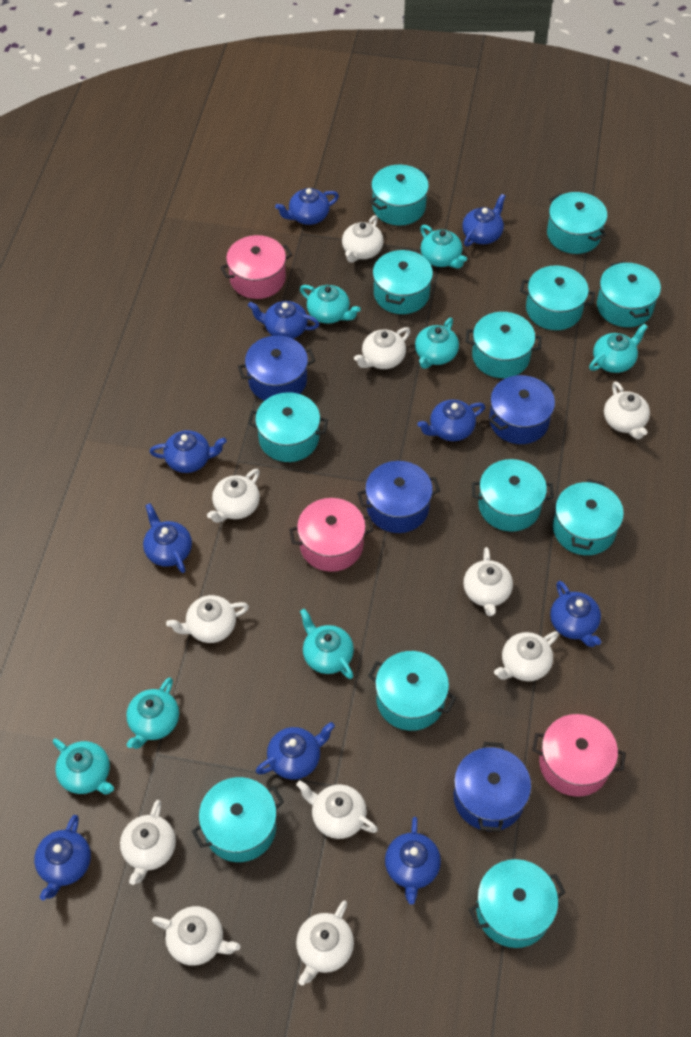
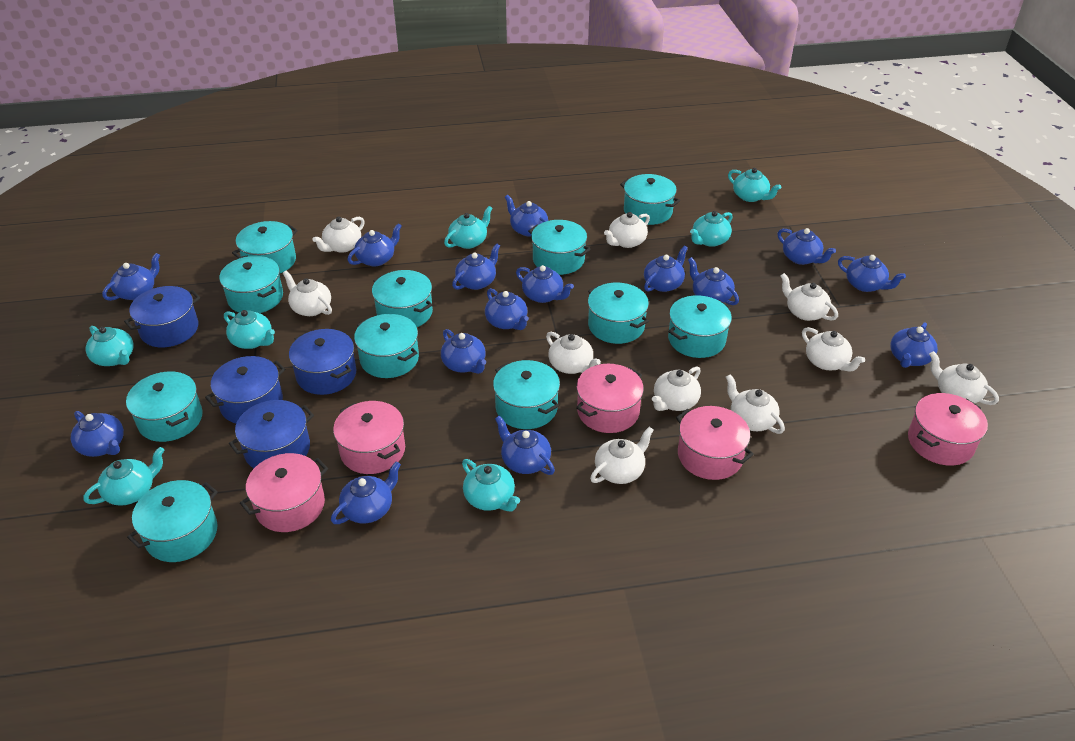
blue teapot: 10 -> 15
pink pot: 3 -> 5
turquoise pot: 12 -> 11
white teapot: 11 -> 10

